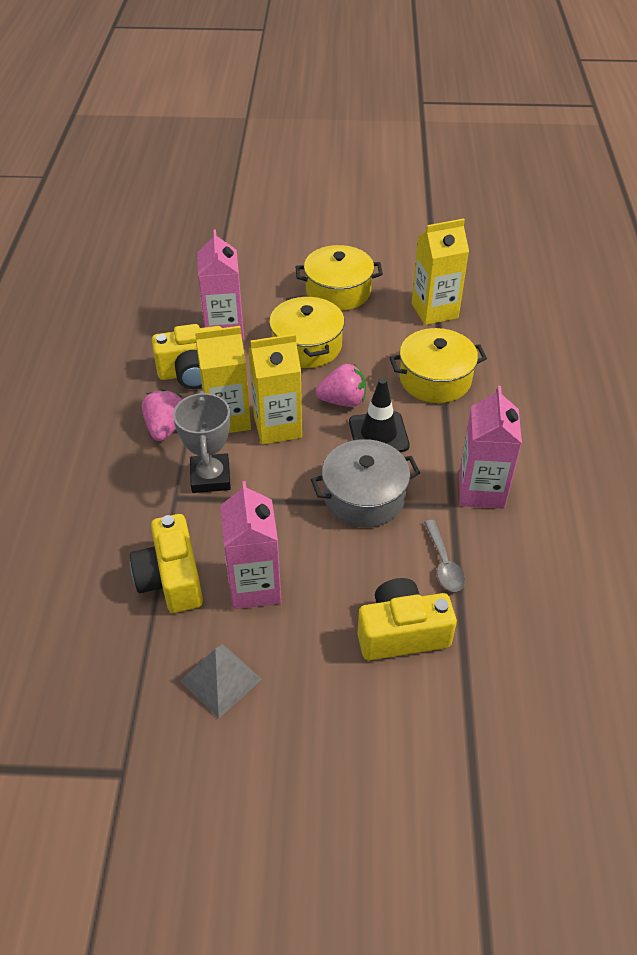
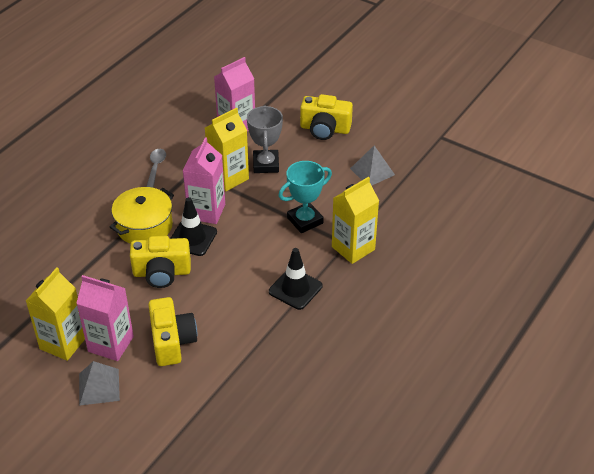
black traffic cone: 1 -> 2
grey pot: 1 -> 0
grey pyramid: 1 -> 2
pink strawberry: 2 -> 0
turquoise trophy: 0 -> 1
yellow pot: 3 -> 1

